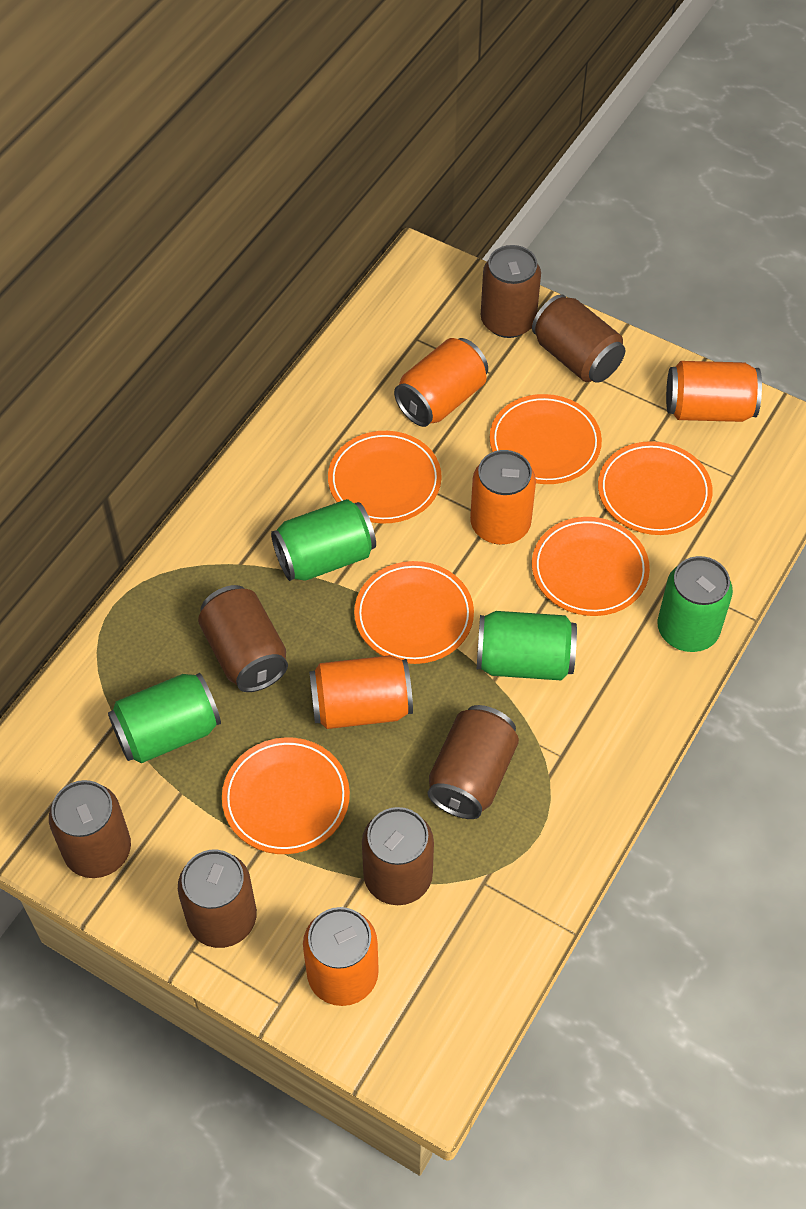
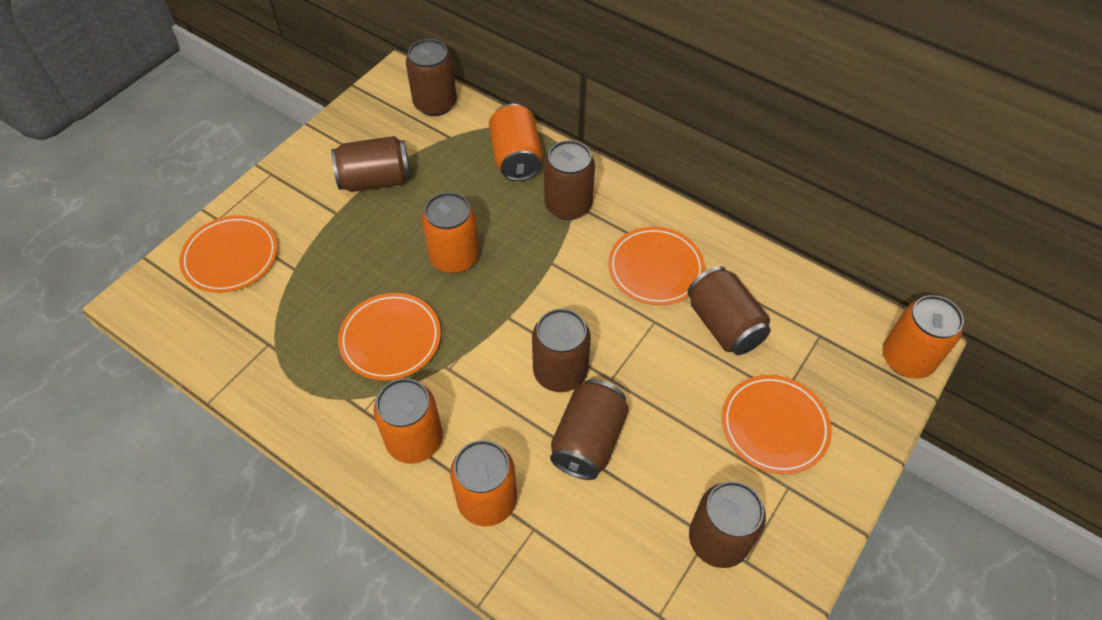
green can: 4 -> 0
orange plate: 6 -> 4

